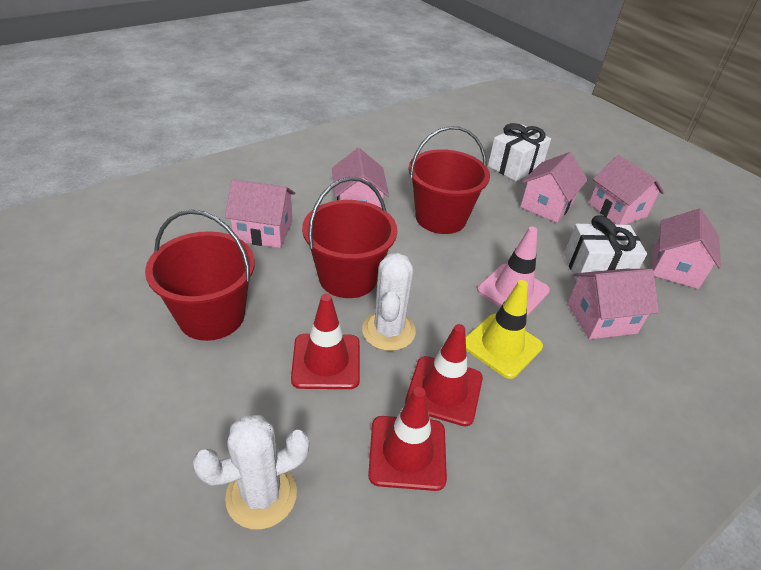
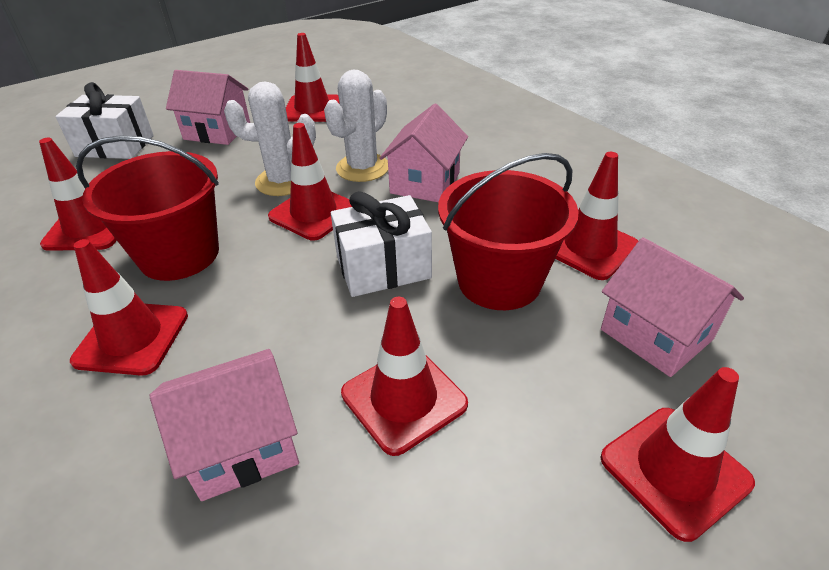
pink house: 6 -> 4
pink traffic cone: 1 -> 0
red bucket: 3 -> 2
red traffic cone: 3 -> 7
yellow traffic cone: 1 -> 0

